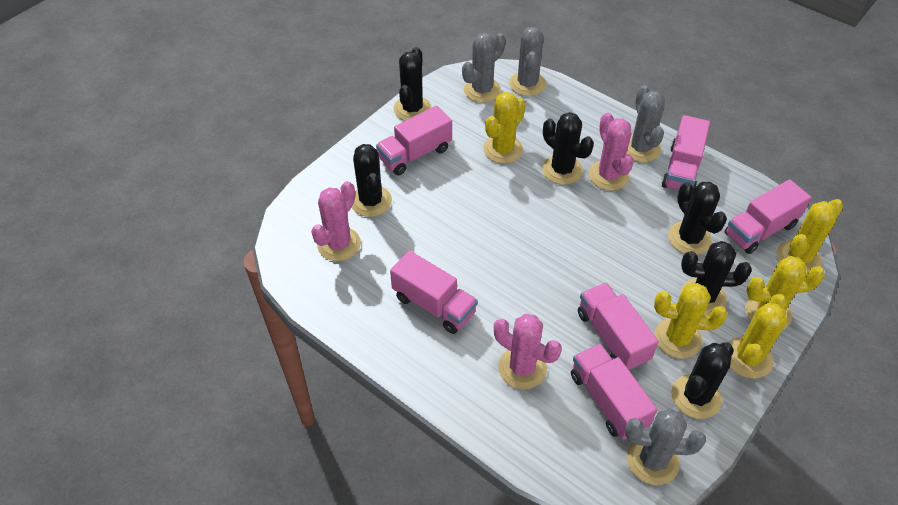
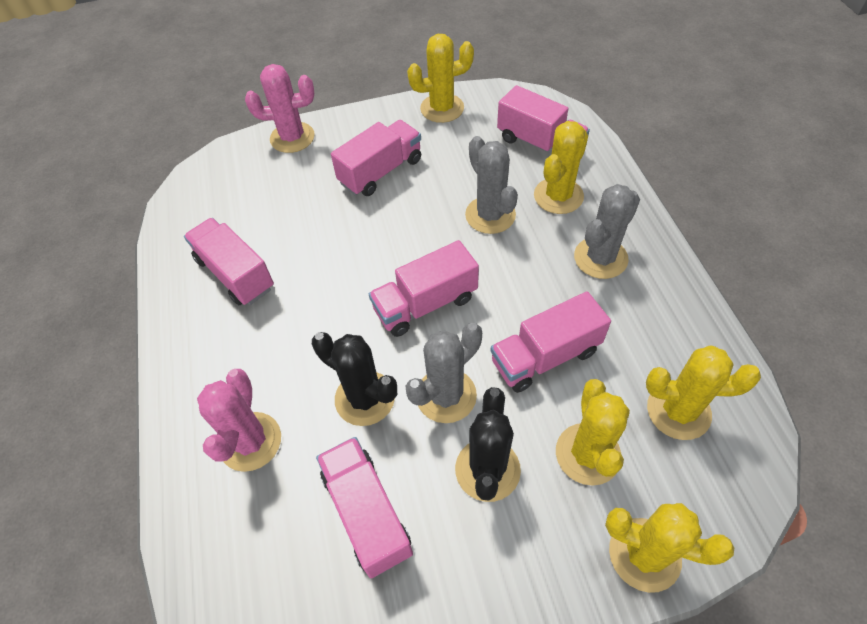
black cactus: 6 -> 2
grey cactus: 4 -> 3
pink cactus: 3 -> 2

